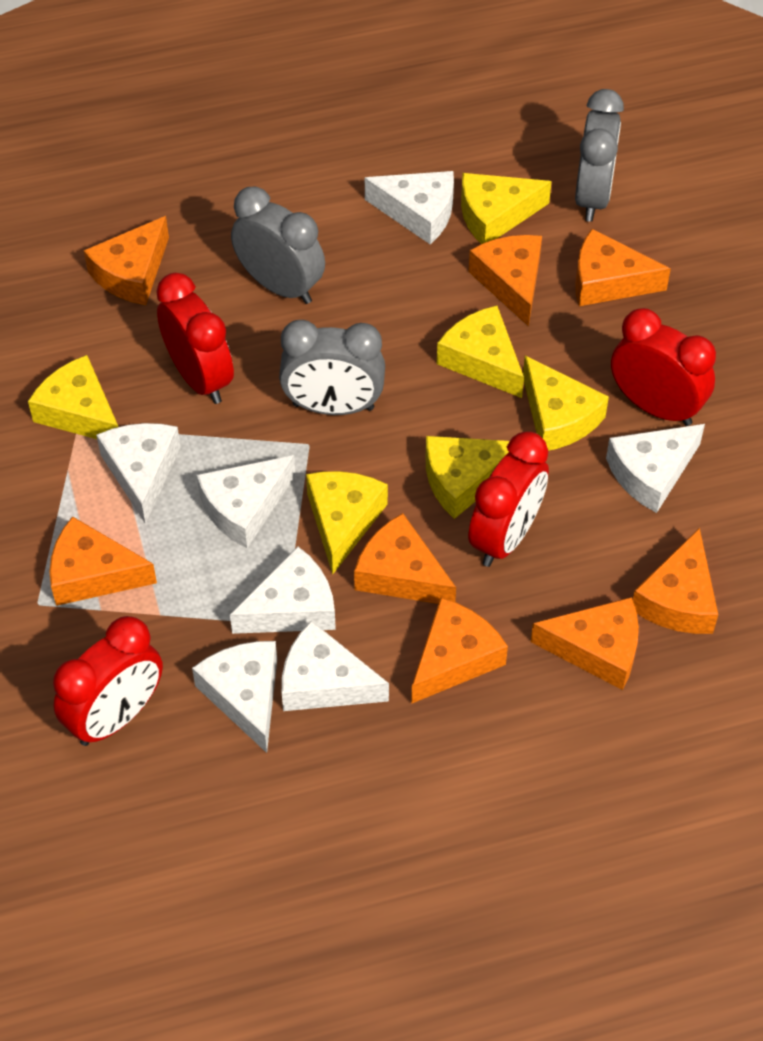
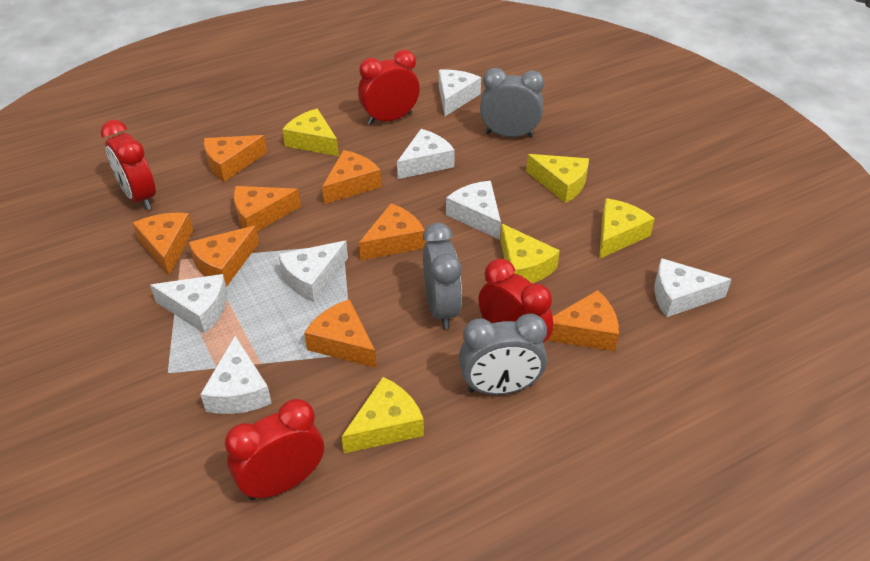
yellow cheese: 6 -> 5

